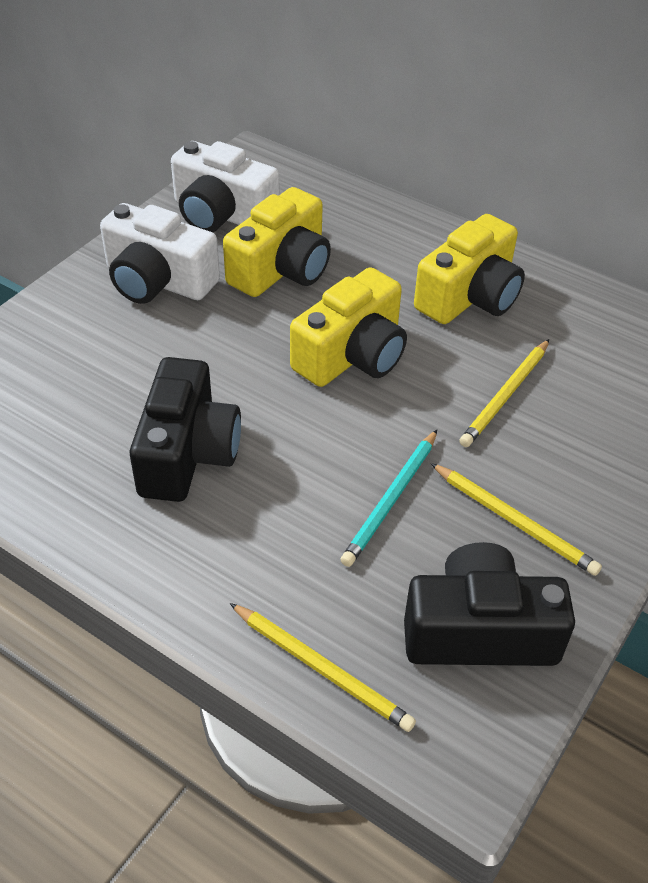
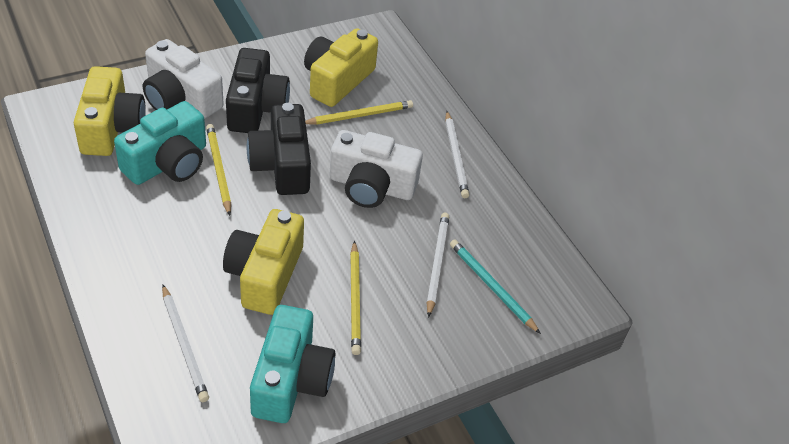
turquoise camera: 0 -> 2
white pencil: 0 -> 3

